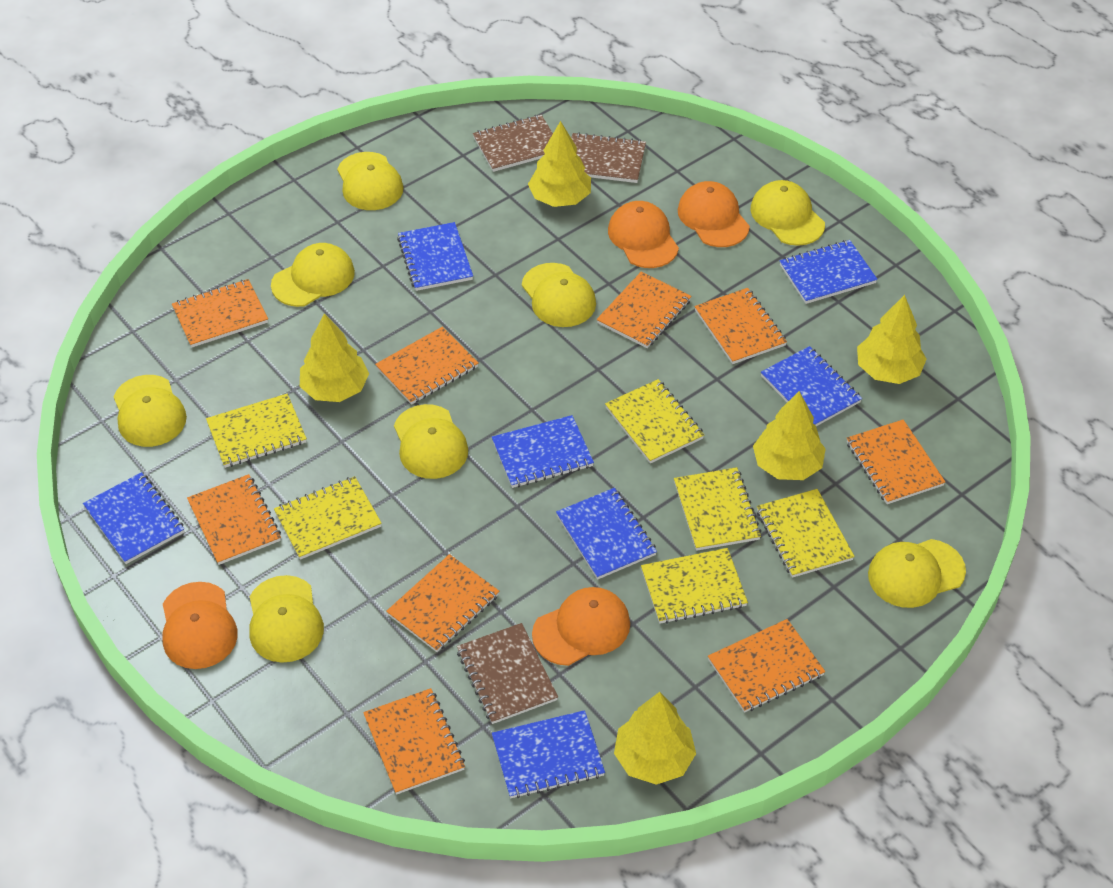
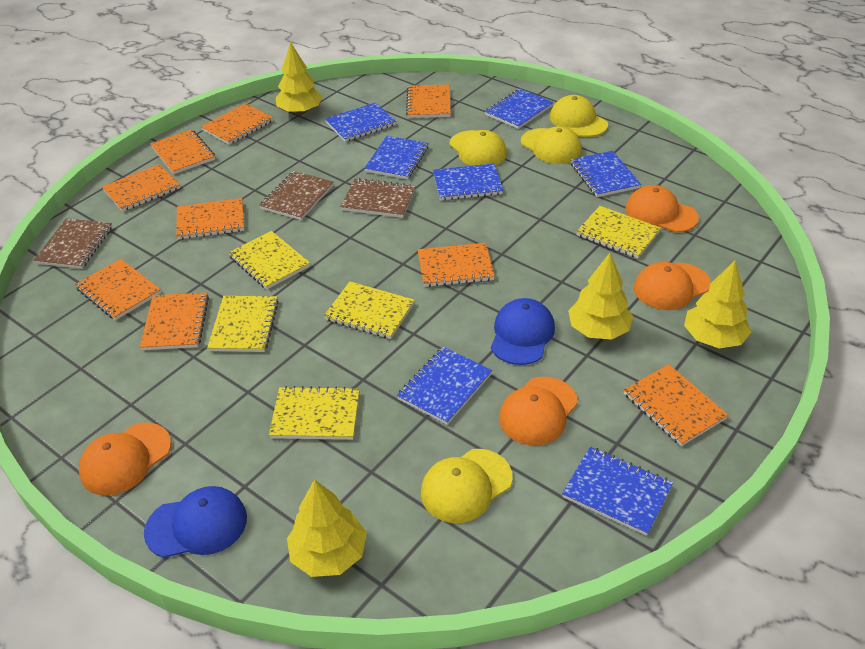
blue cap: 0 -> 2
yellow cap: 8 -> 4
yellow notebook: 6 -> 5
yellow tree: 5 -> 4

